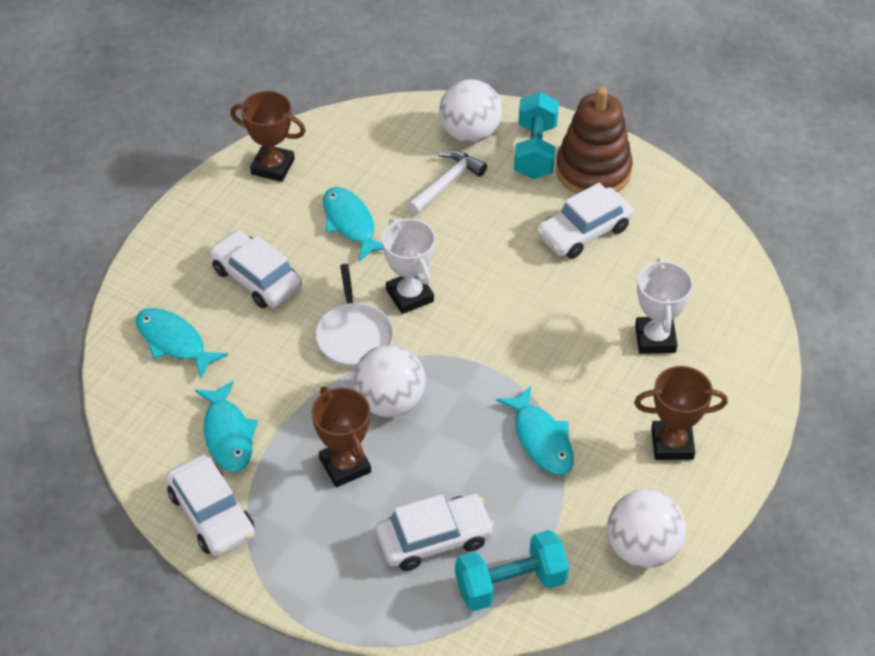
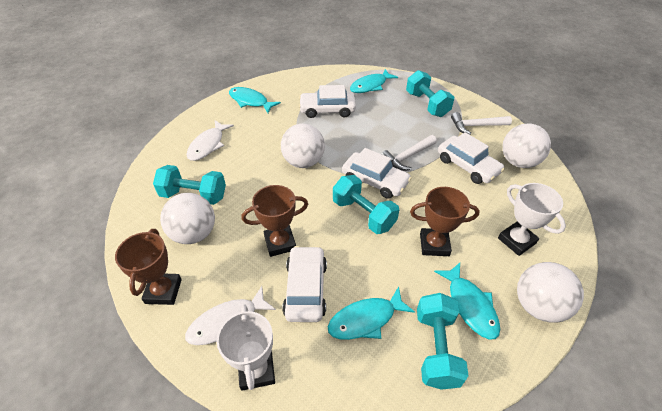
brown stacking toy: 1 -> 0
turquoise dumbbell: 2 -> 4
white ball: 3 -> 4
white fish: 0 -> 2
white hammer: 1 -> 2
white pan: 1 -> 0

